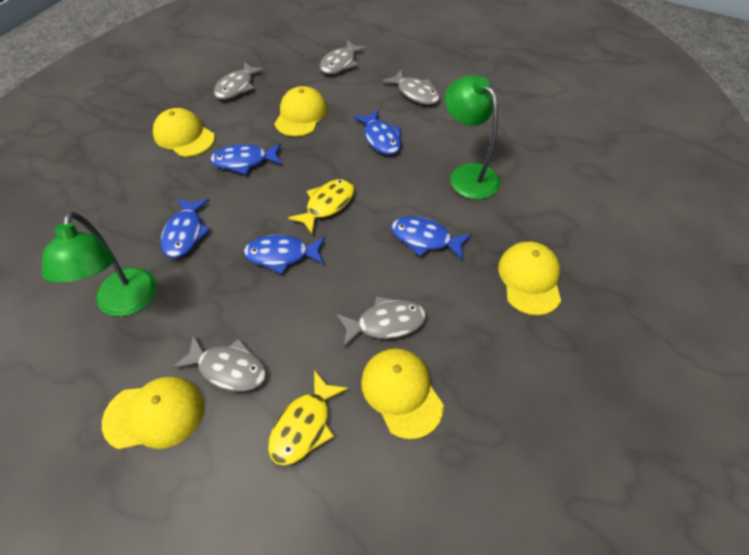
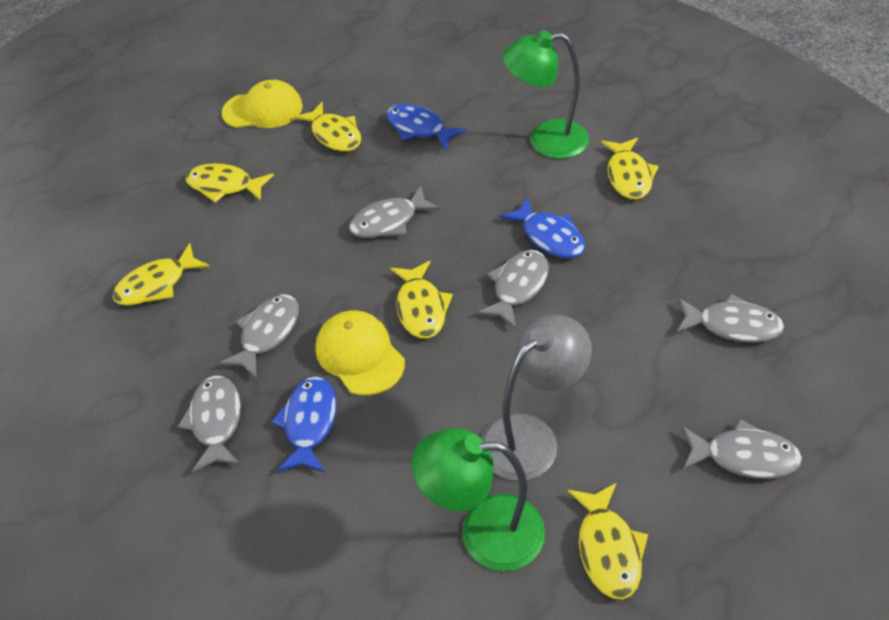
blue fish: 5 -> 3
grey fish: 5 -> 6
grey lamp: 0 -> 1
yellow cap: 5 -> 2
yellow fish: 2 -> 6

